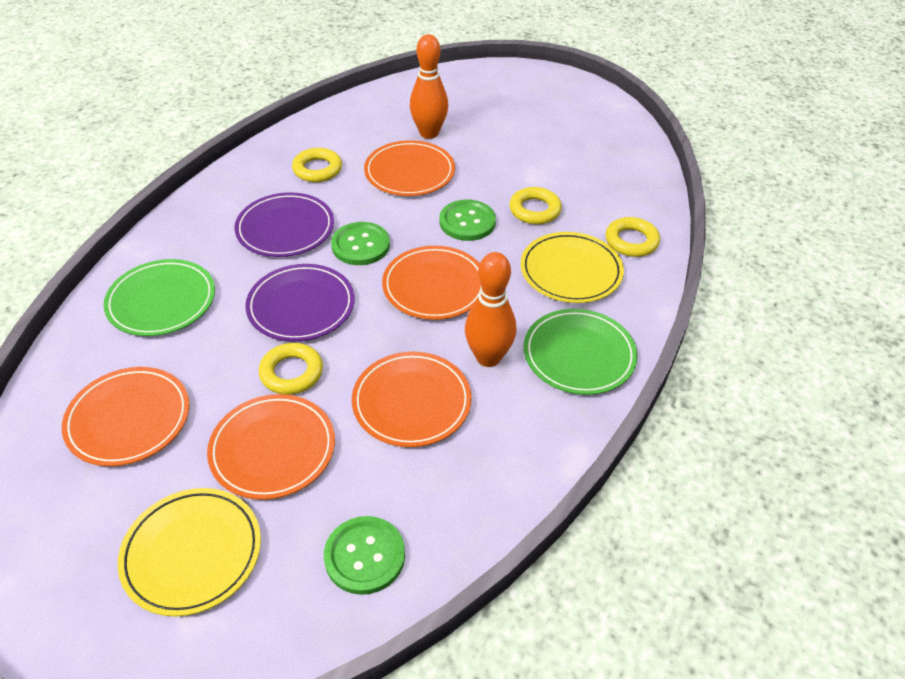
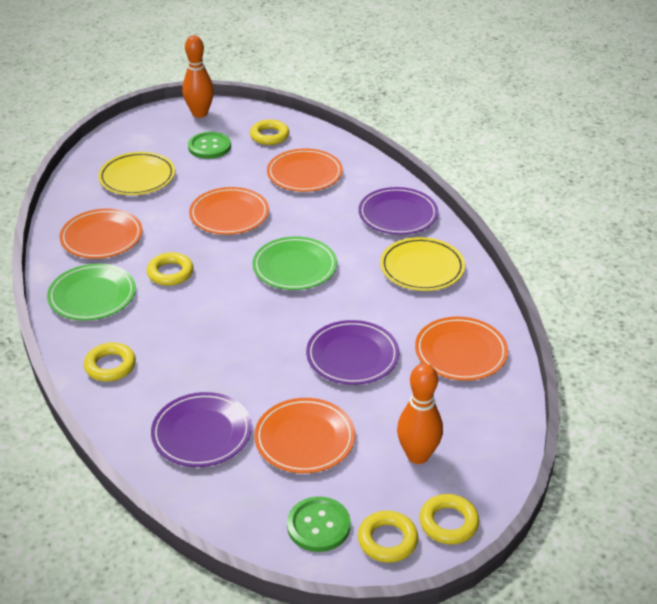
green button: 3 -> 2
purple plate: 2 -> 3
yellow ring: 4 -> 5

